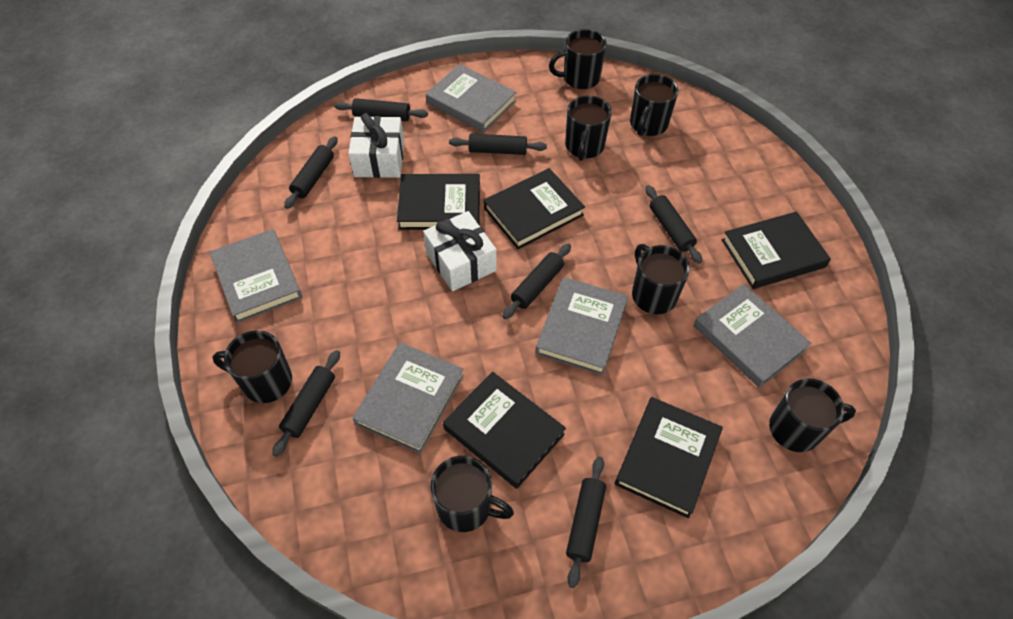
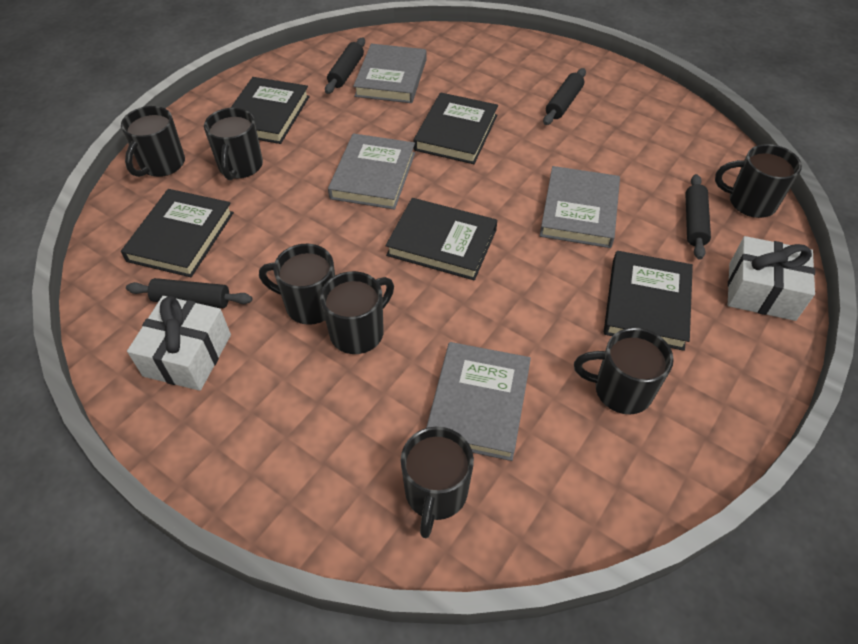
black rolling pin: 7 -> 4
grey book: 5 -> 4

